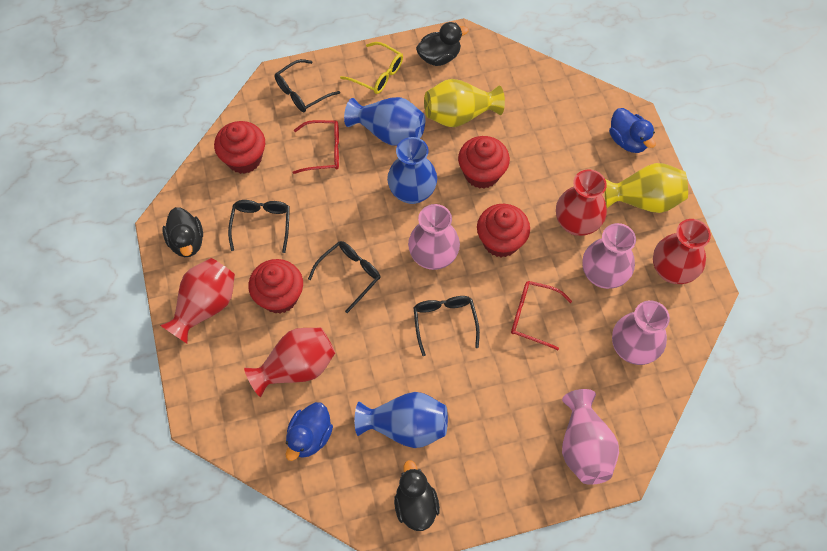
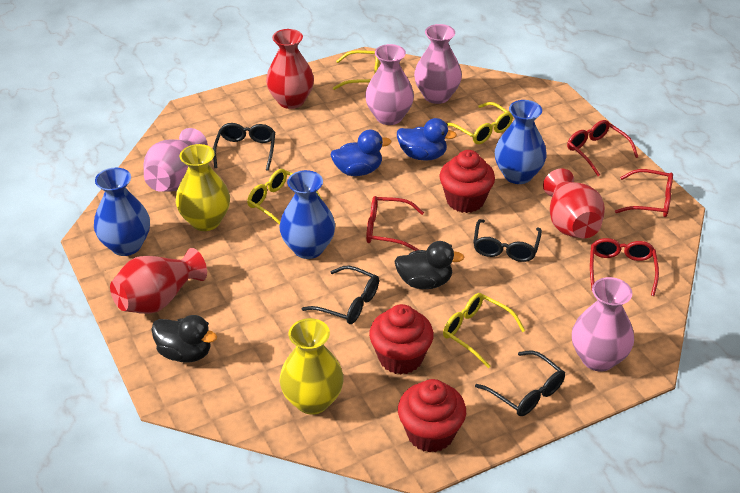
black duck: 3 -> 2
red cupcake: 4 -> 3
red glasses: 2 -> 4
red vase: 4 -> 3
yellow glasses: 1 -> 4

